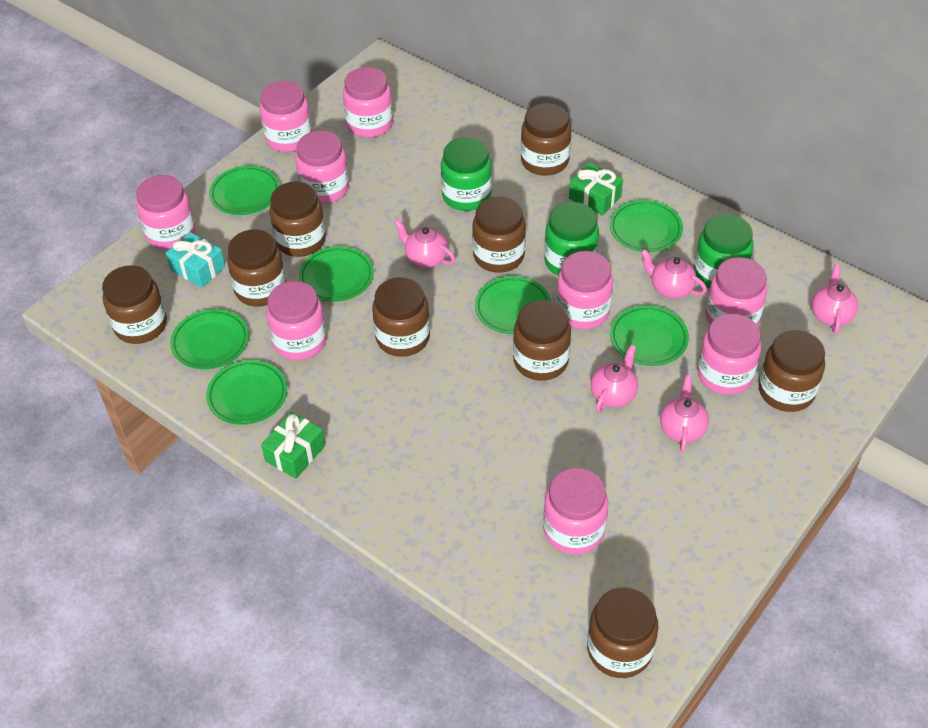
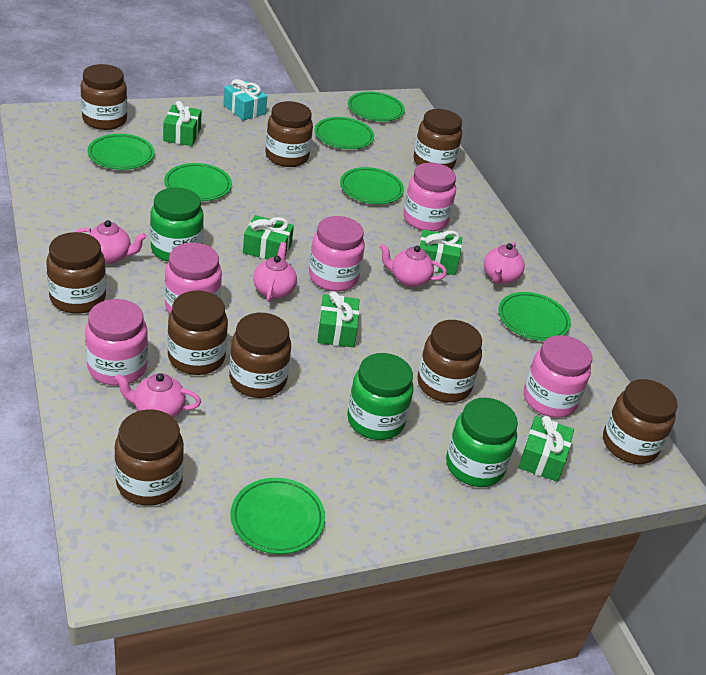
green gift: 2 -> 5
pink jar: 9 -> 5

